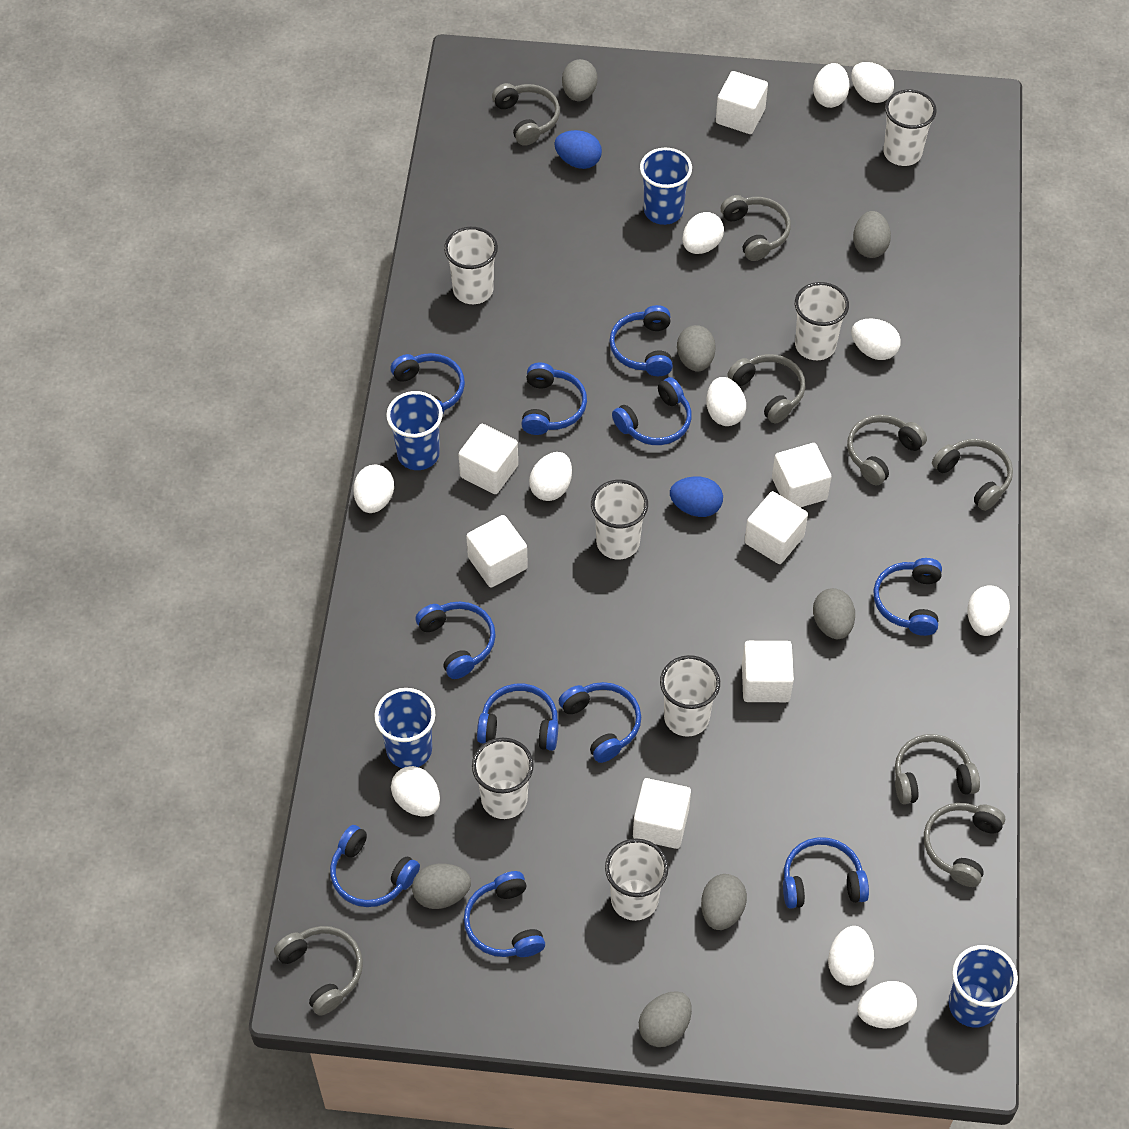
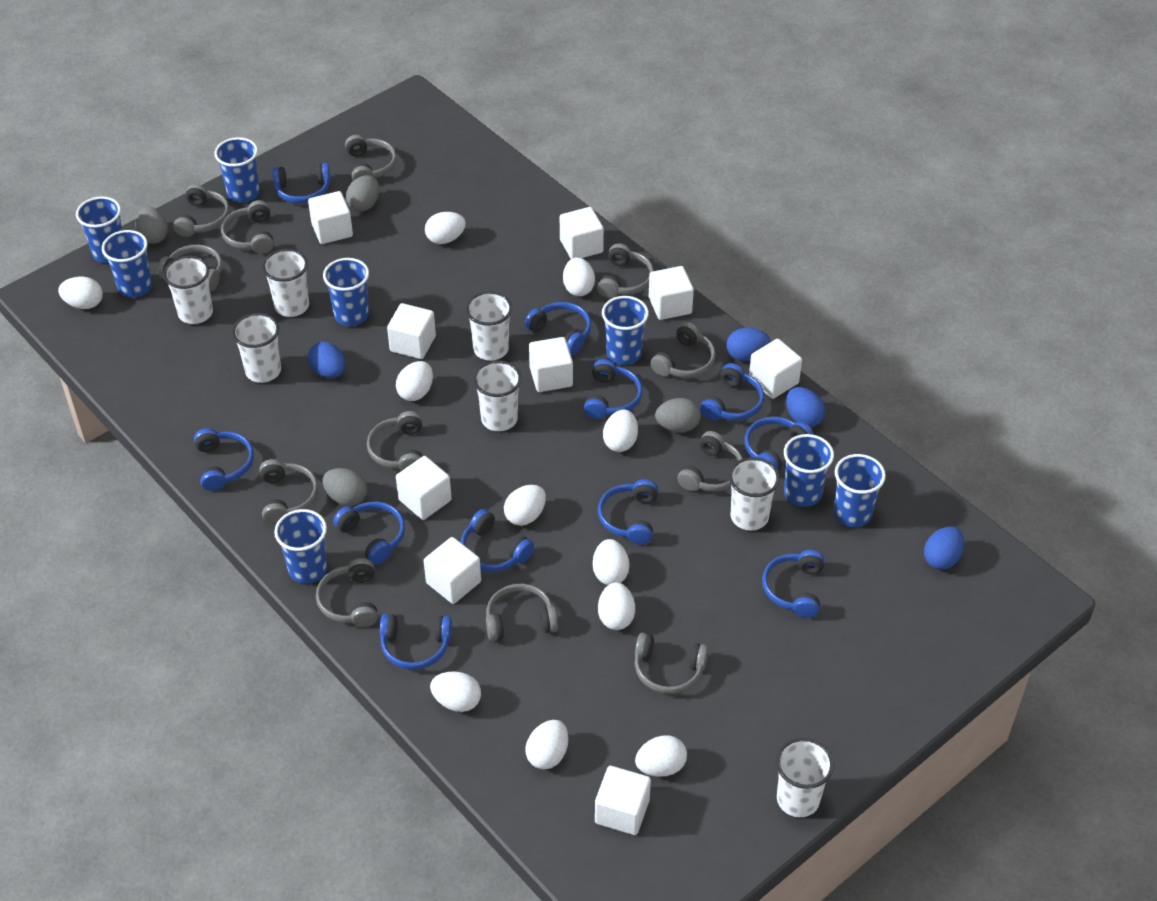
blue cup: 4 -> 8
blue egg: 2 -> 4
grey egg: 7 -> 4
grey headphones: 8 -> 12
white cube: 7 -> 9

